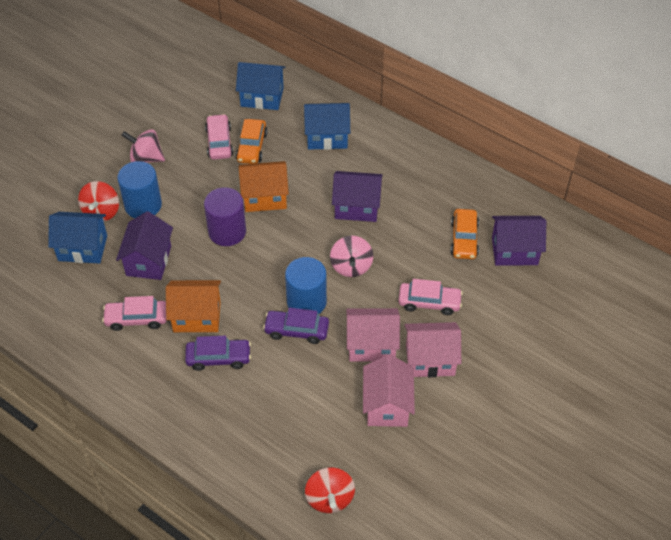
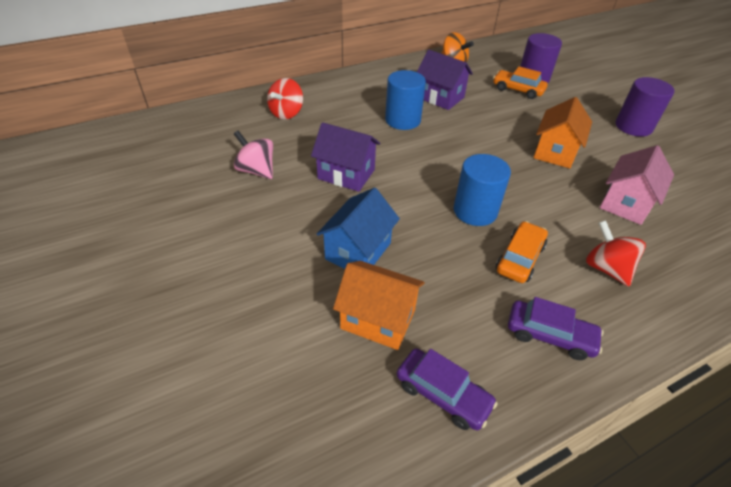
blue house: 3 -> 1
orange spinning top: 0 -> 1
pink car: 3 -> 0
pink house: 3 -> 1
pink spinning top: 2 -> 1
purple cylinder: 1 -> 2
purple house: 3 -> 2

